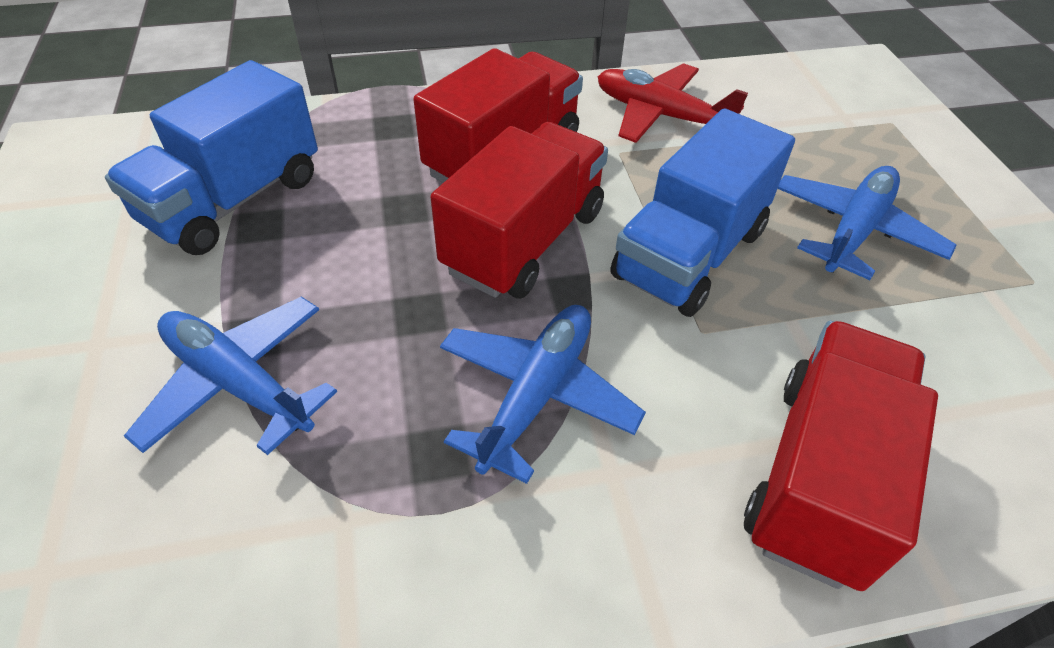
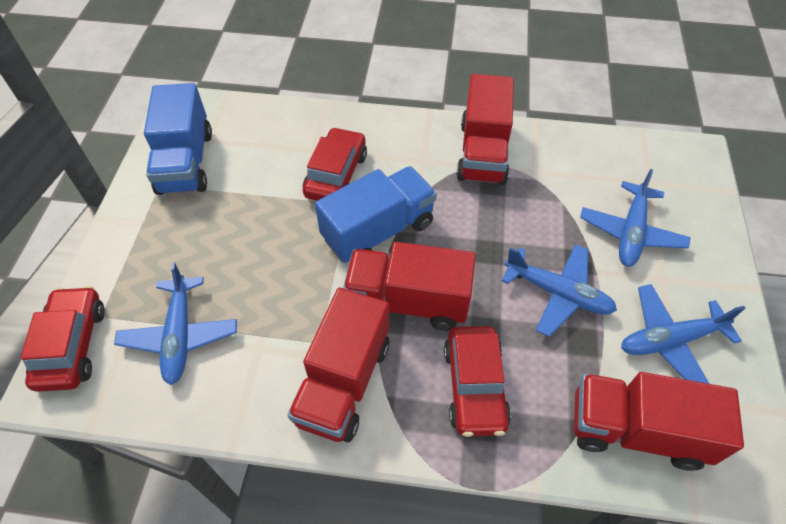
blue plane: 3 -> 4
red car: 0 -> 3
red plane: 1 -> 0
red truck: 3 -> 4

